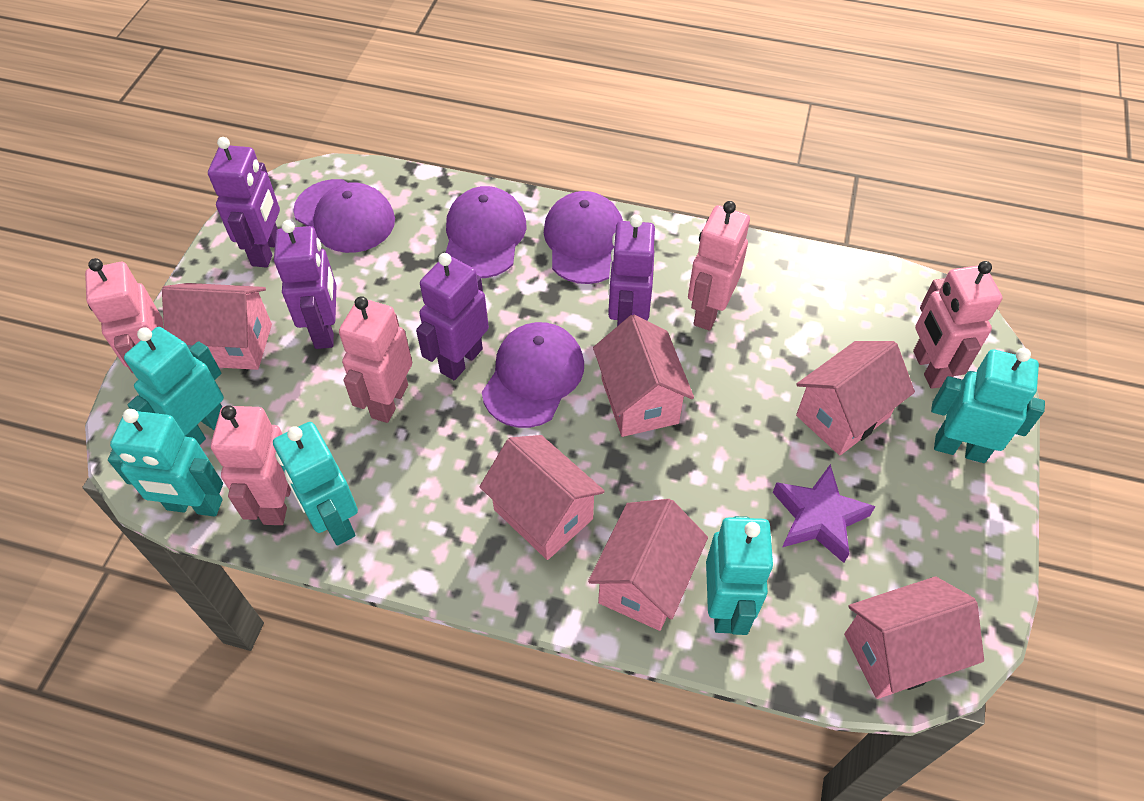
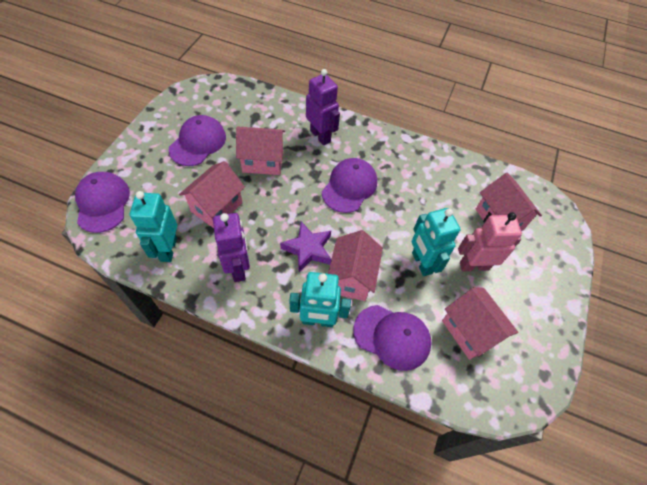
pink house: 6 -> 5
pink robot: 5 -> 1
purple robot: 4 -> 2
turquoise robot: 5 -> 3

